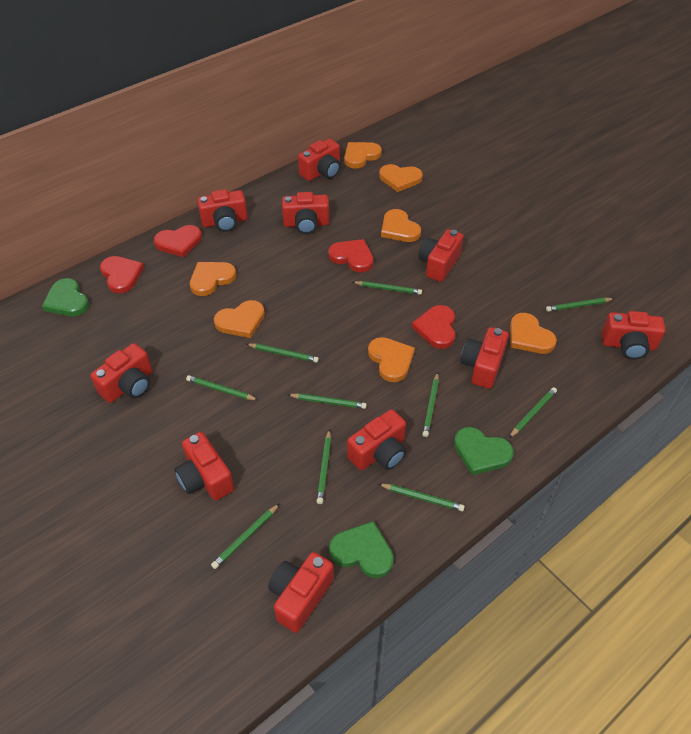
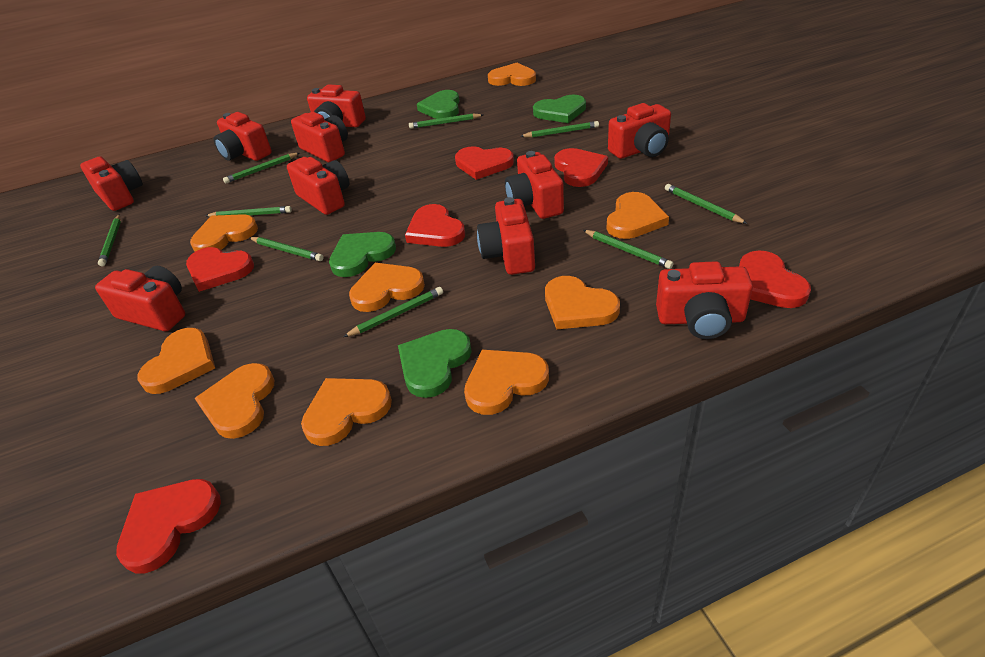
green heart: 3 -> 4
green pencil: 10 -> 9
orange heart: 7 -> 9
red heart: 4 -> 6

